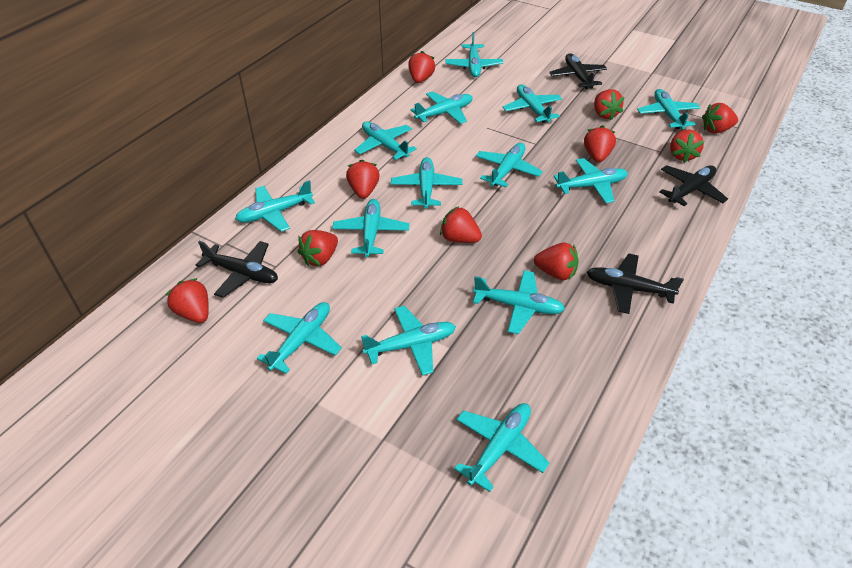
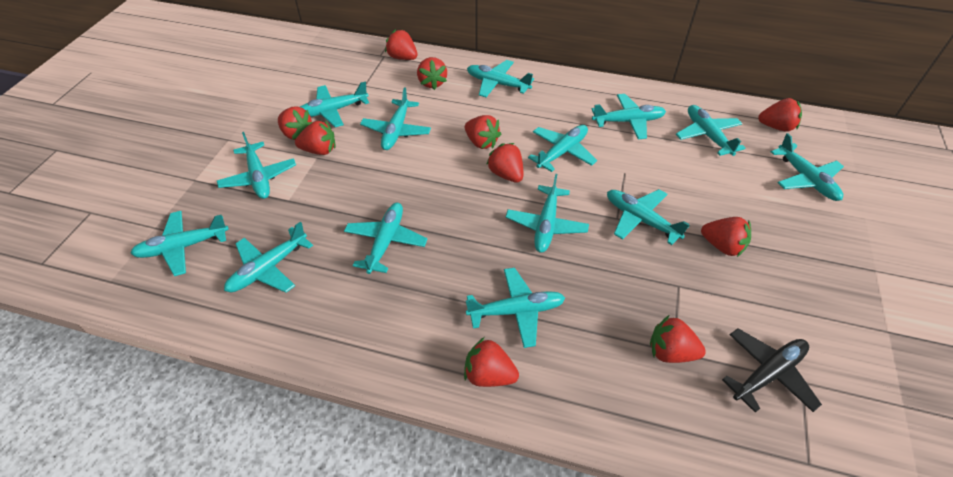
black plane: 4 -> 1

